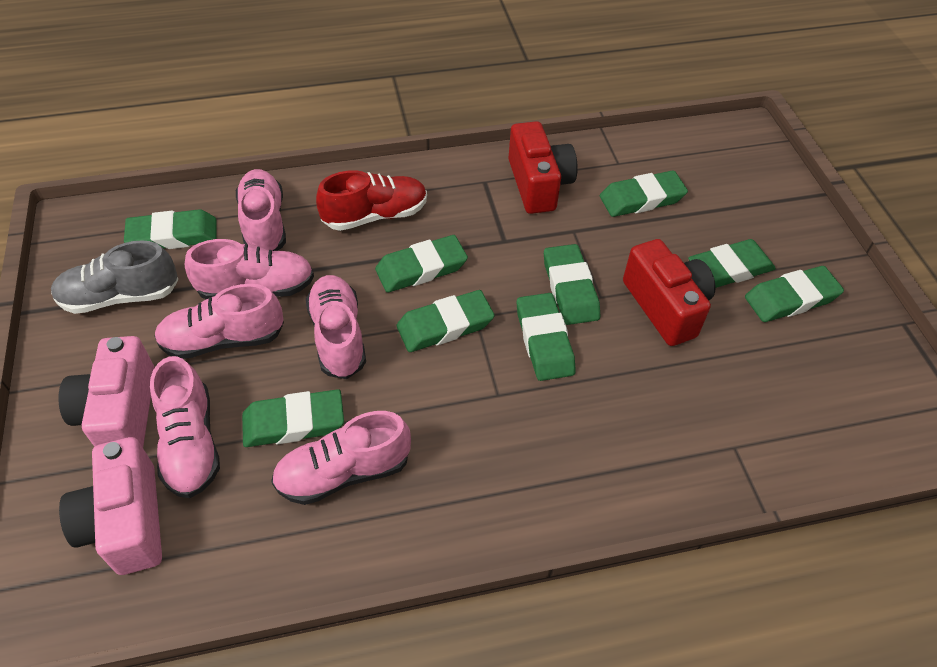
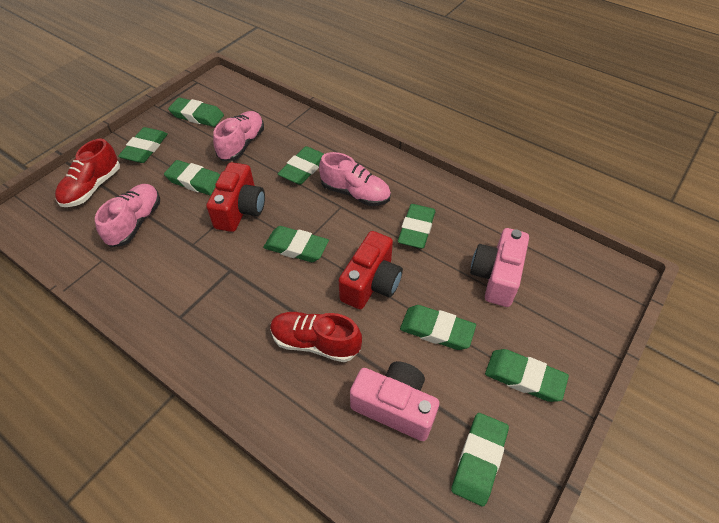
grey shoe: 1 -> 0
pink shoe: 6 -> 3
red shoe: 1 -> 2

